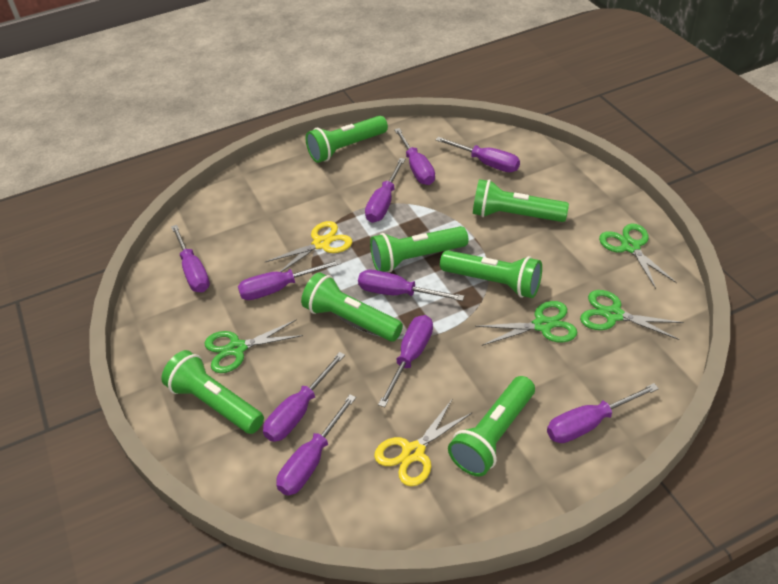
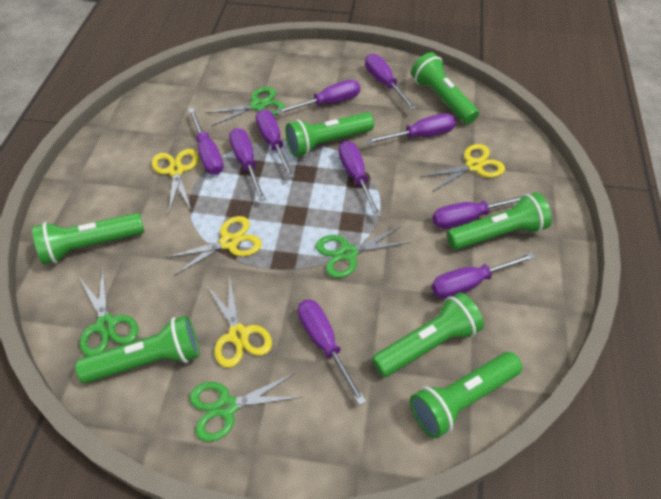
yellow scissors: 2 -> 4

